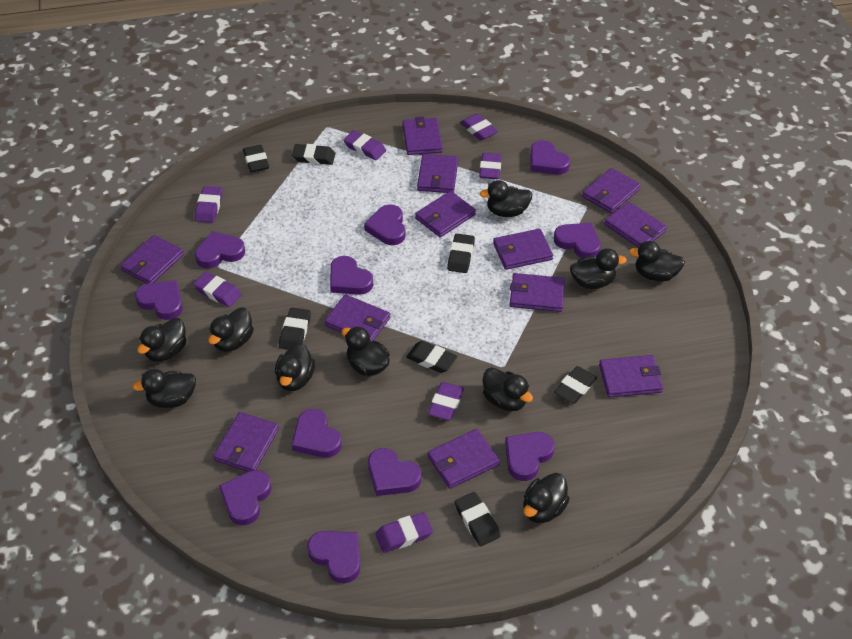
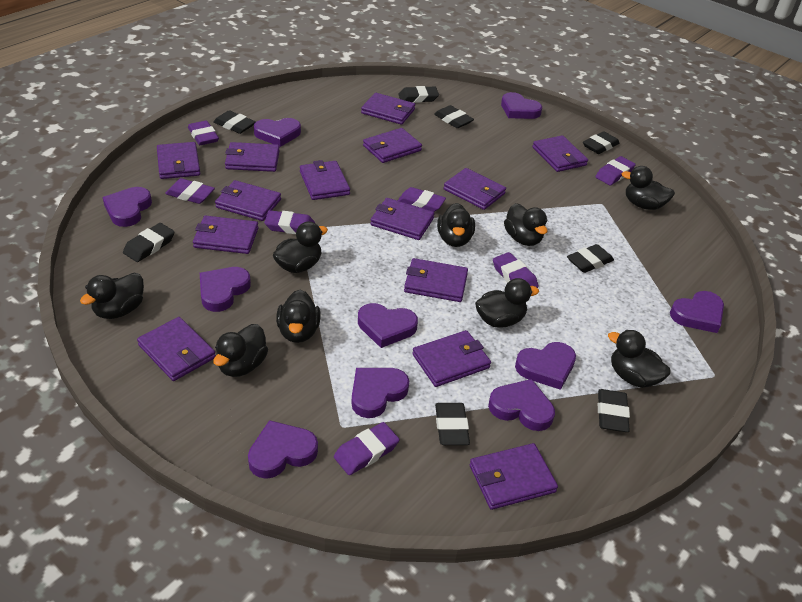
black duck: 10 -> 9
black eraser: 7 -> 8
purple heart: 11 -> 10
purple wallet: 12 -> 14

